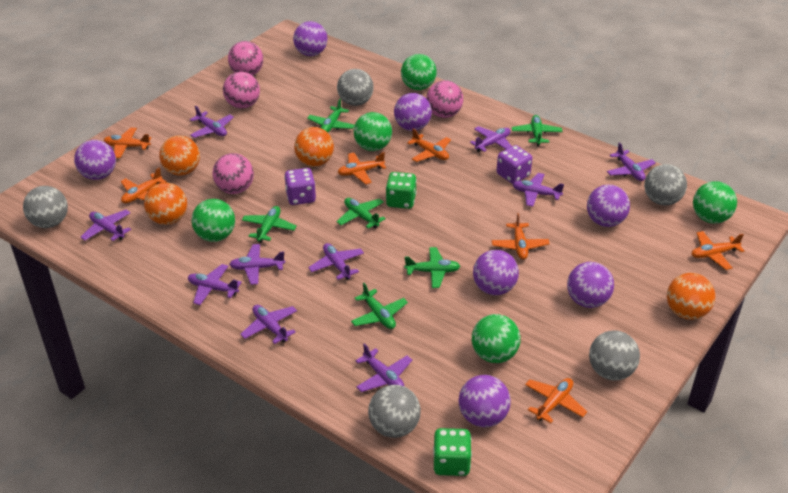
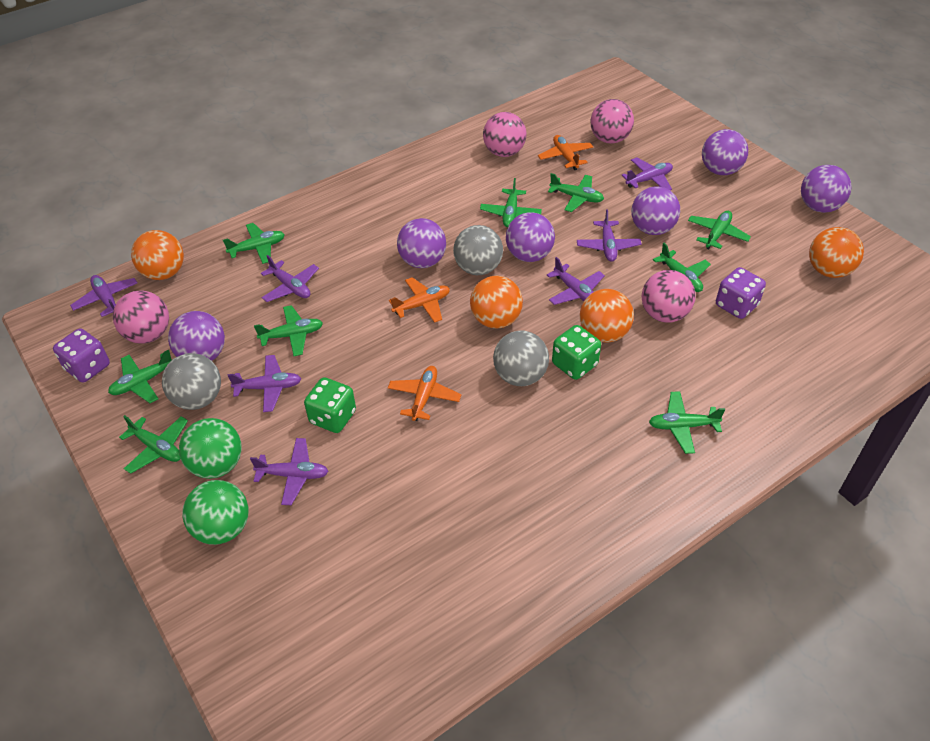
green ball: 5 -> 2
green plane: 6 -> 9
grey ball: 5 -> 3
orange plane: 7 -> 3
purple ball: 7 -> 6
purple plane: 10 -> 7

